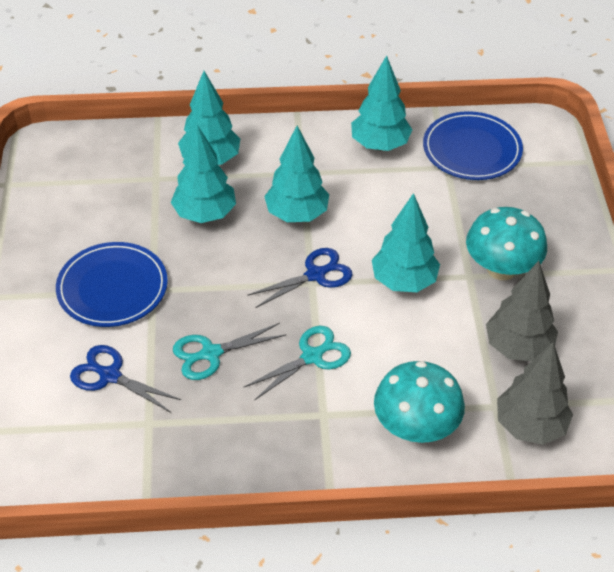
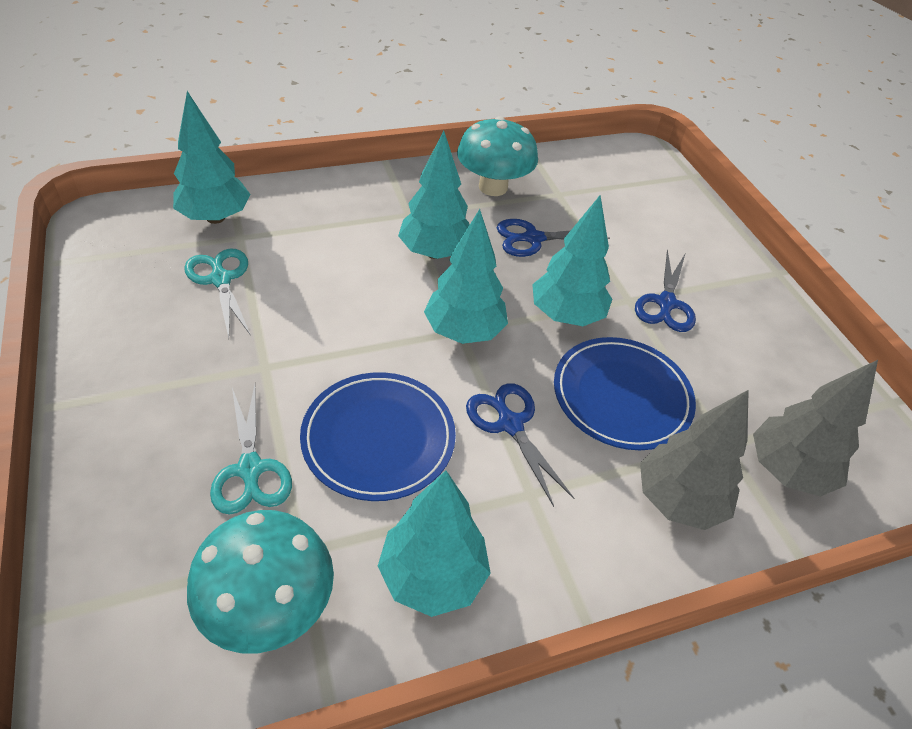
blue scissors: 2 -> 3

